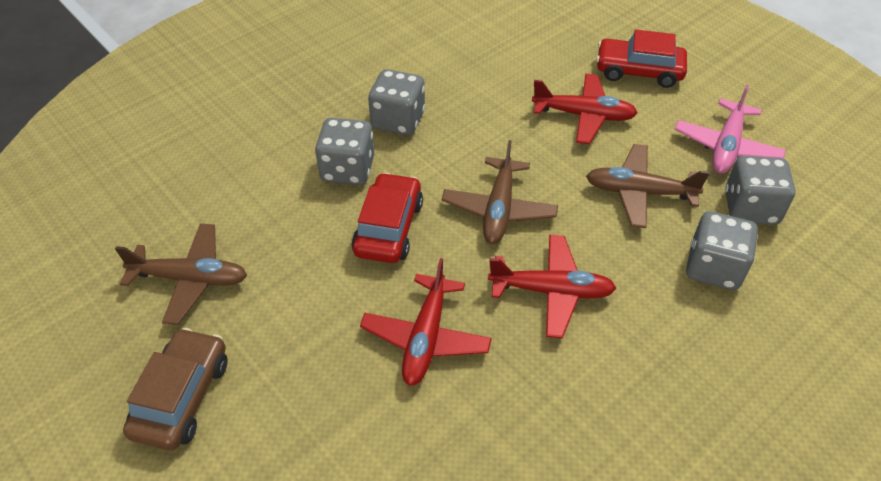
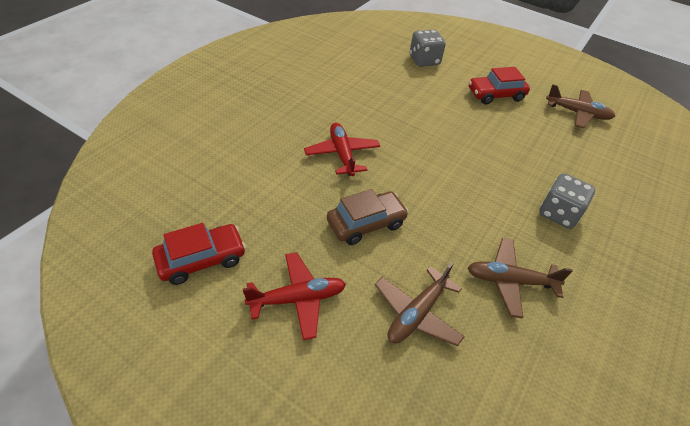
grey dice: 4 -> 2
pink plane: 1 -> 0
red plane: 3 -> 2

